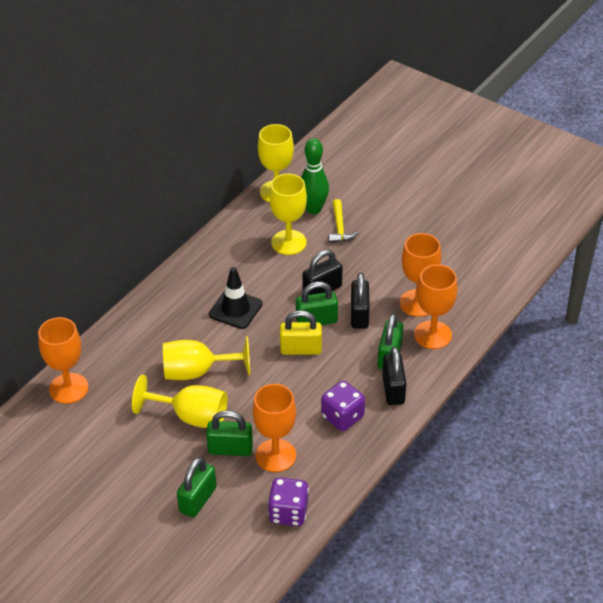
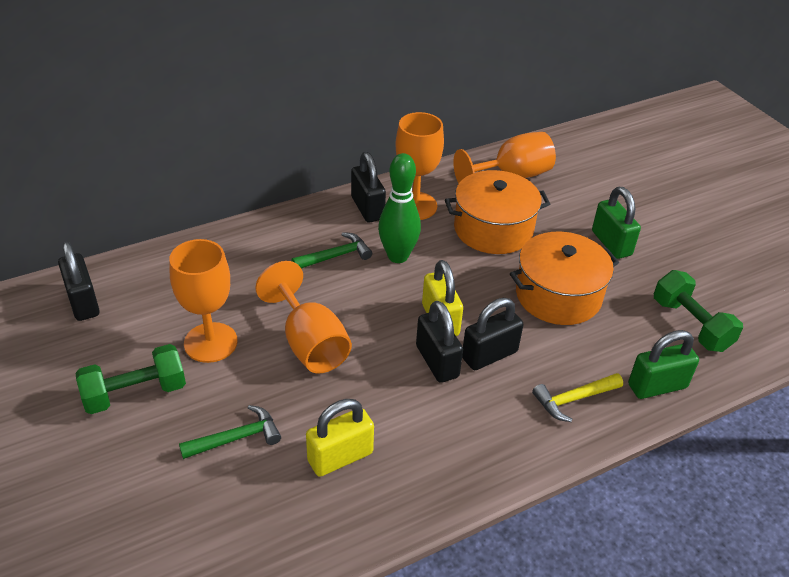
black padlock: 3 -> 4
black traffic cone: 1 -> 0
green dumbbell: 0 -> 2
green hammer: 0 -> 2
green padlock: 4 -> 2
orange pot: 0 -> 2
purple dice: 2 -> 0
yellow goblet: 4 -> 0
yellow padlock: 1 -> 2

